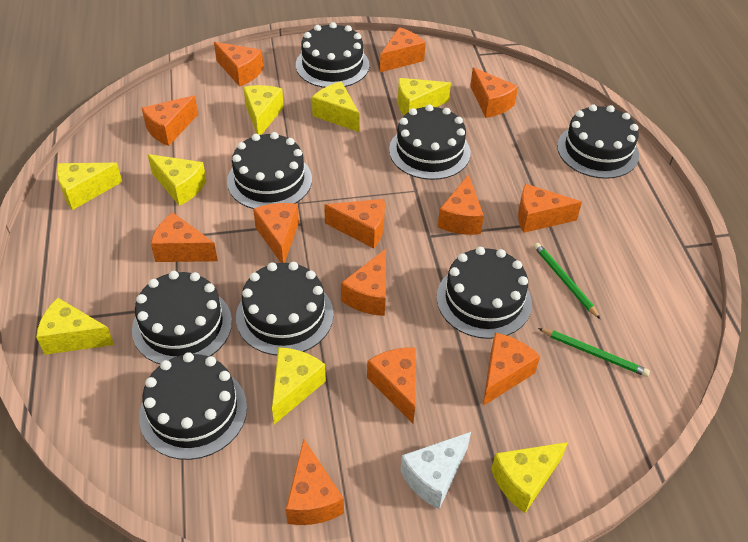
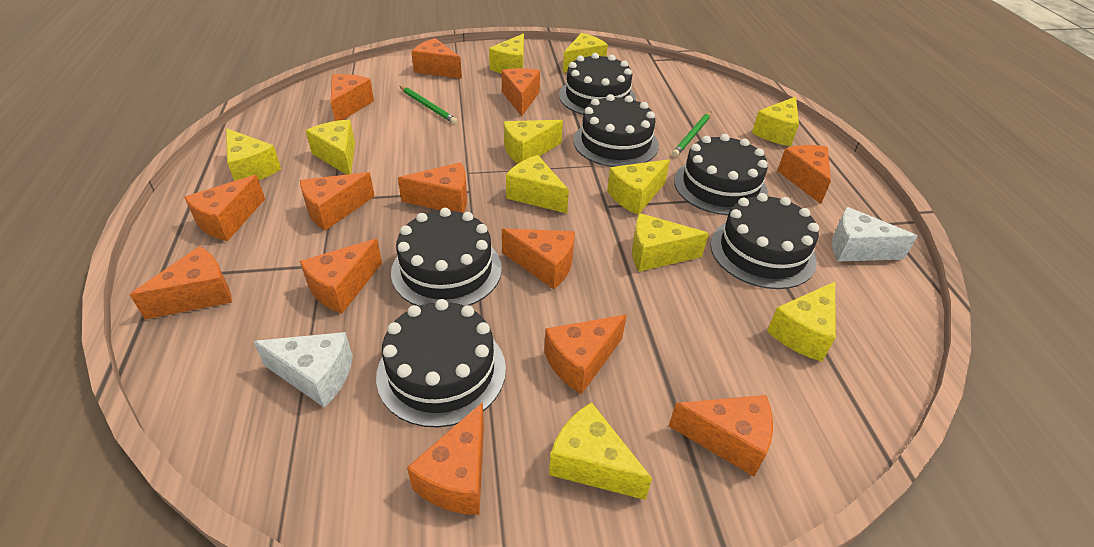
black cake: 8 -> 6
white cheese: 1 -> 2
yellow cheese: 8 -> 11

